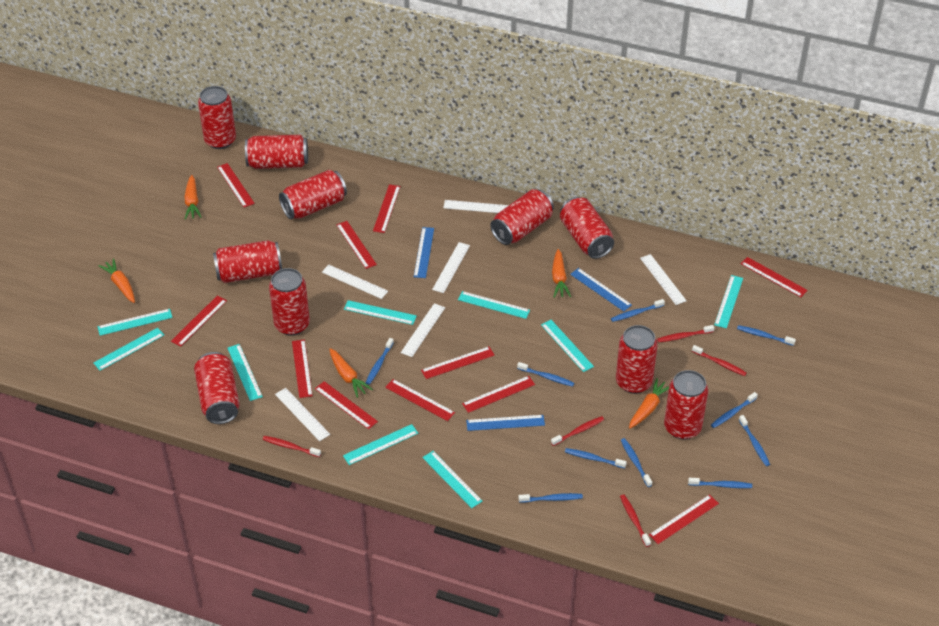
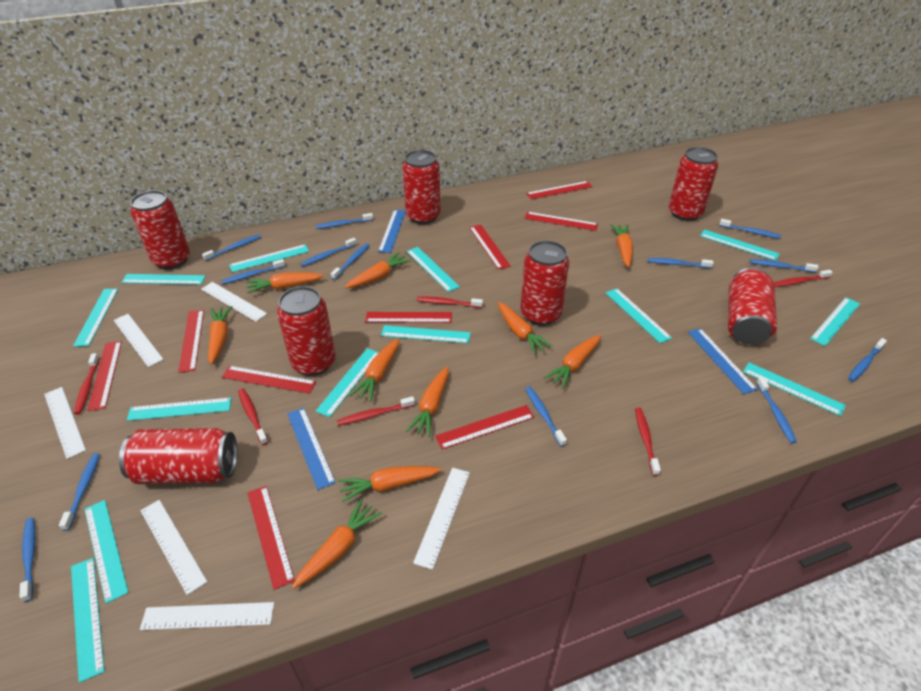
blue toothbrush: 10 -> 13
orange carrot: 5 -> 10
red can: 10 -> 7
red ruler: 11 -> 9
red toothbrush: 5 -> 6
turquoise ruler: 9 -> 13

